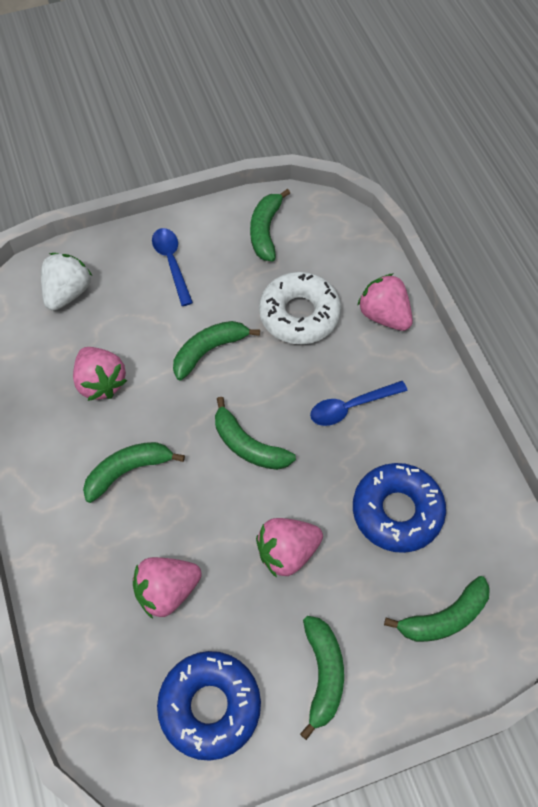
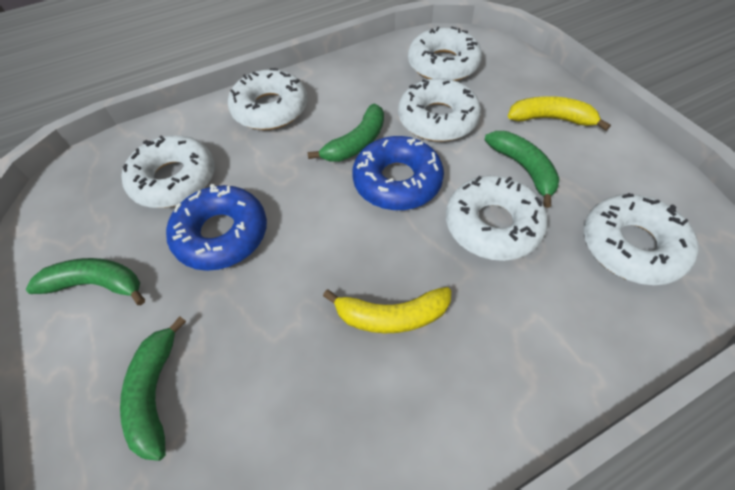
blue spoon: 2 -> 0
green banana: 6 -> 4
pink strawberry: 4 -> 0
white donut: 1 -> 6
white strawberry: 1 -> 0
yellow banana: 0 -> 2

